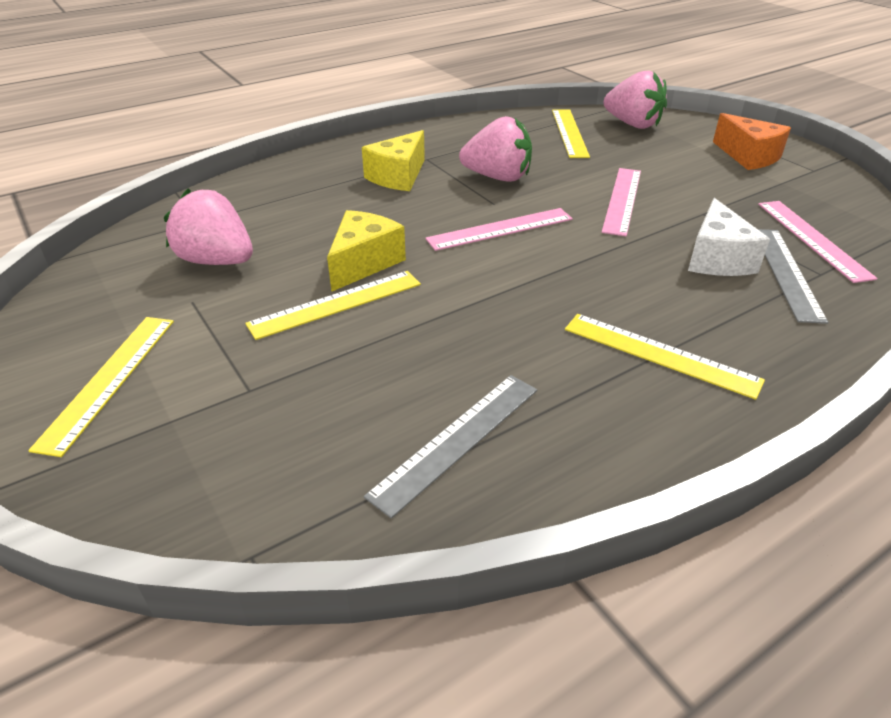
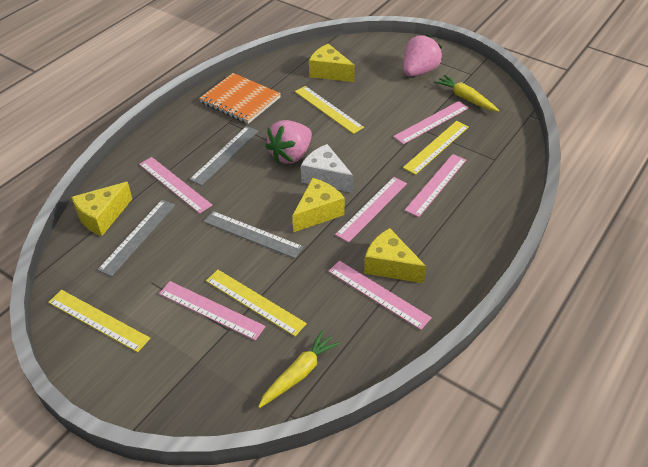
grey ruler: 2 -> 3
orange cheese: 1 -> 0
orange notebook: 0 -> 1
pink ruler: 3 -> 6
pink strawberry: 3 -> 2
yellow carrot: 0 -> 2
yellow cheese: 2 -> 4

